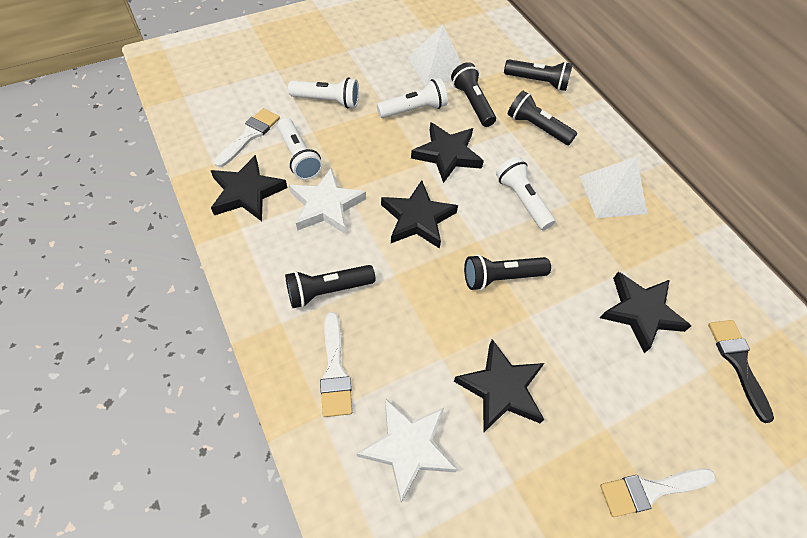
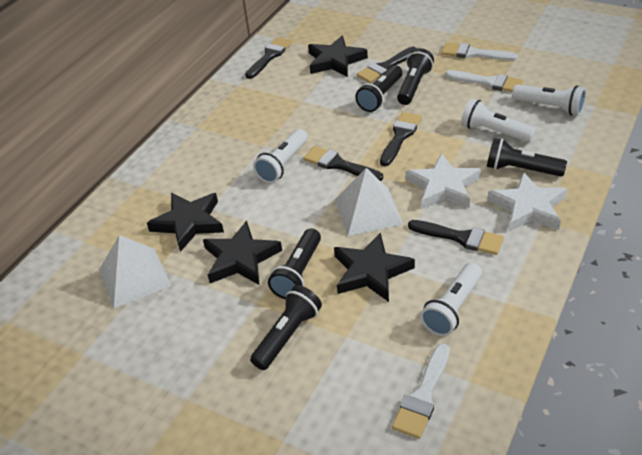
black brush: 1 -> 5
black star: 5 -> 4

